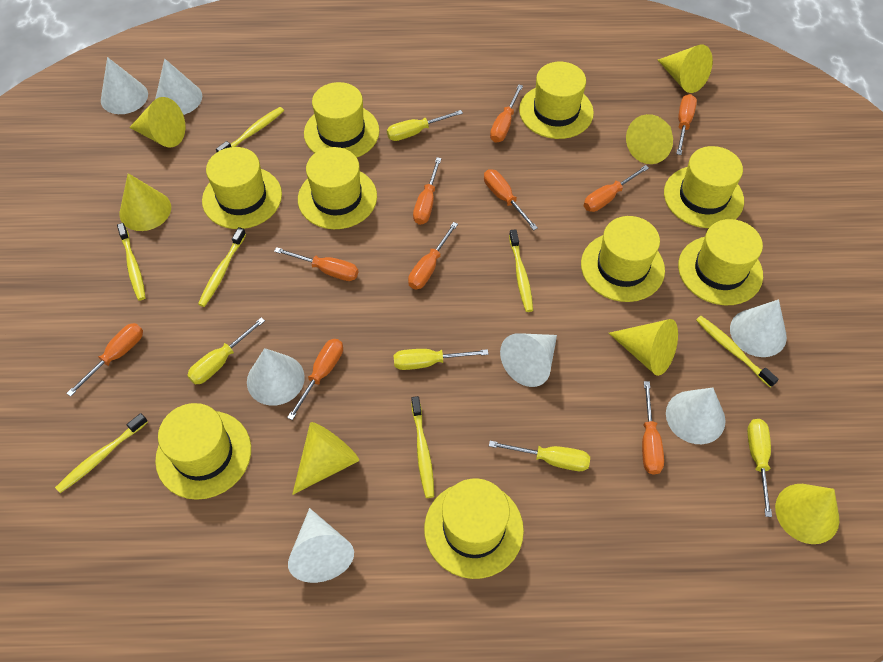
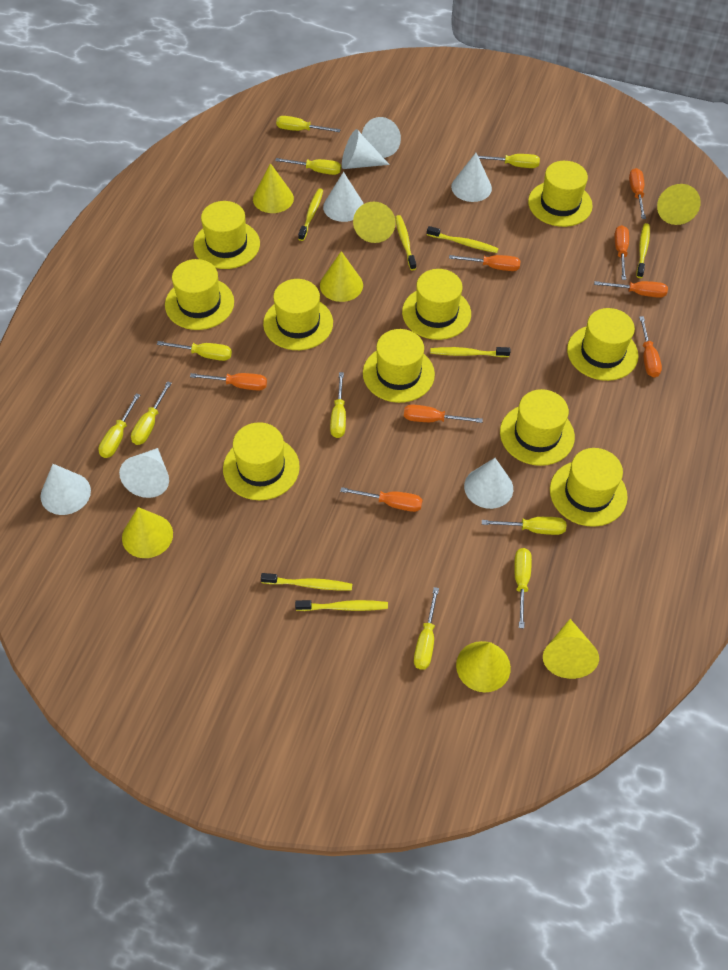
orange screwdriver: 10 -> 8
yellow hat: 9 -> 10
yellow screwdriver: 5 -> 10

